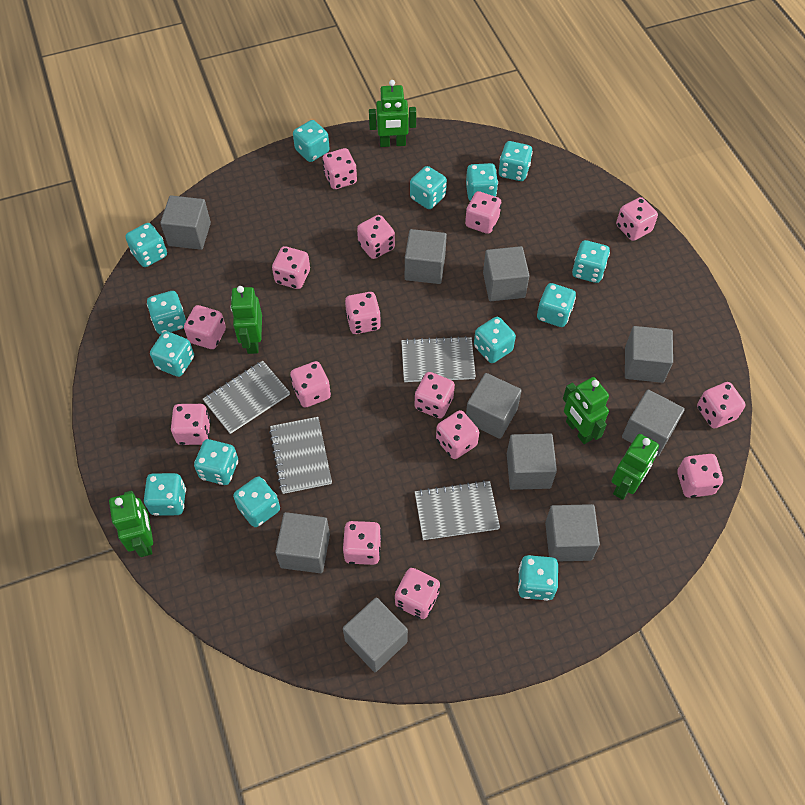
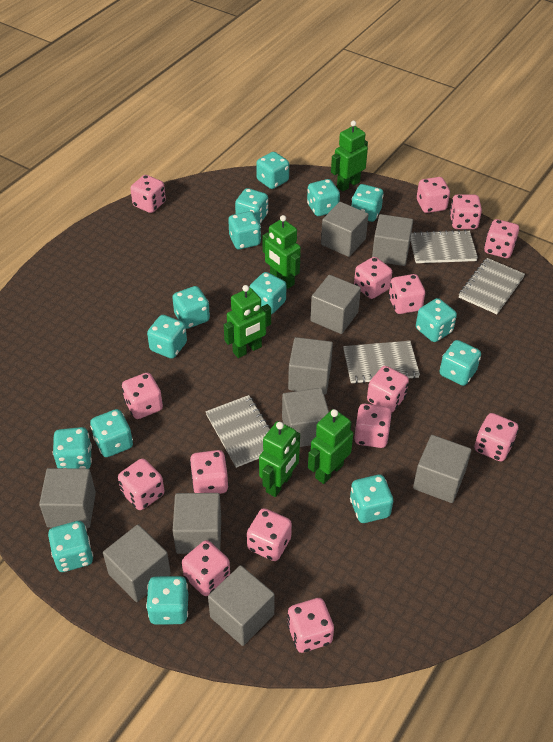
turquoise dice: 14 -> 15

